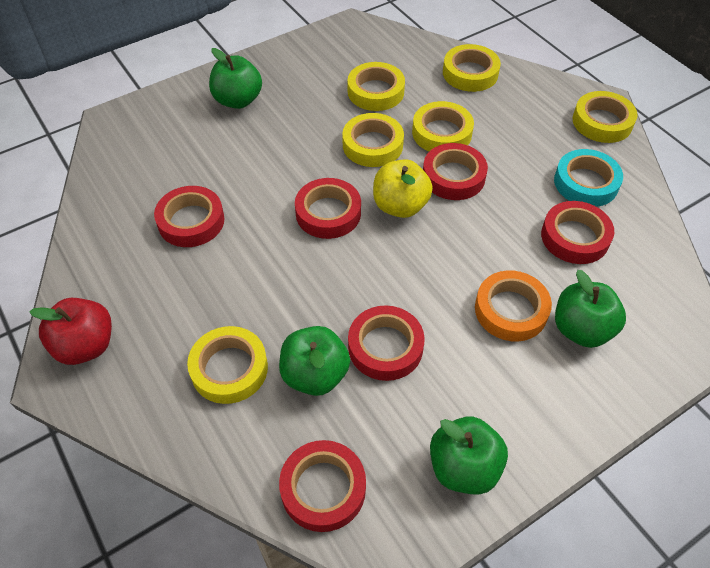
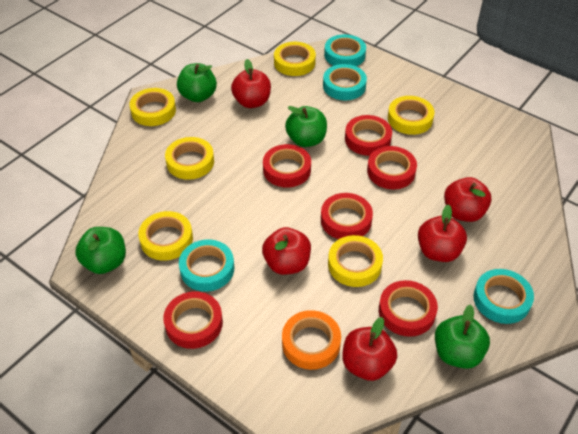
red apple: 1 -> 5
turquoise tape: 1 -> 4
yellow apple: 1 -> 0

